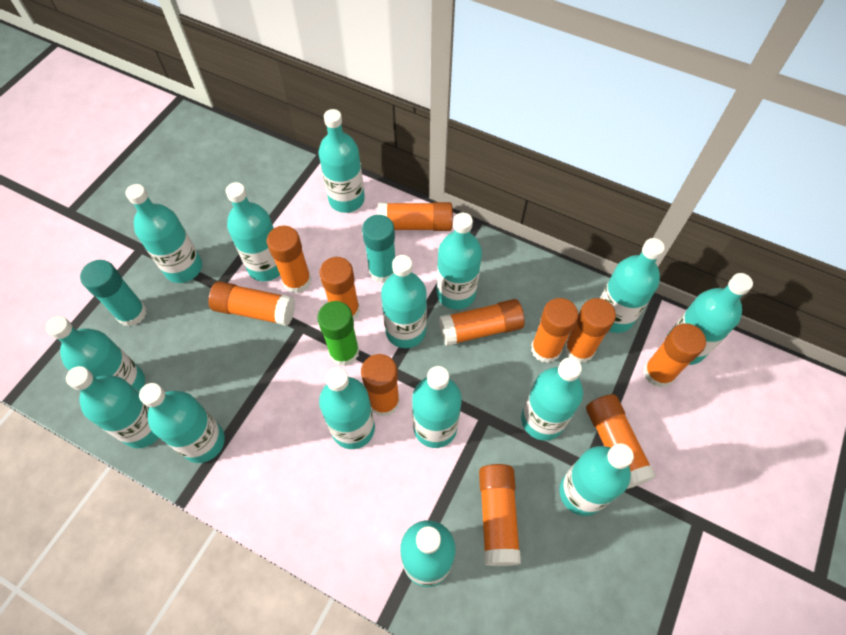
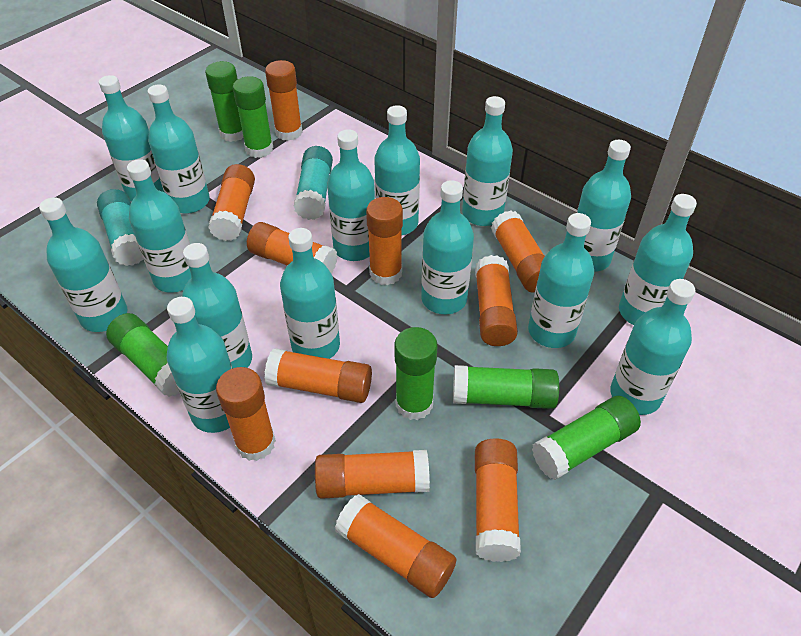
green glue stick: 1 -> 6

